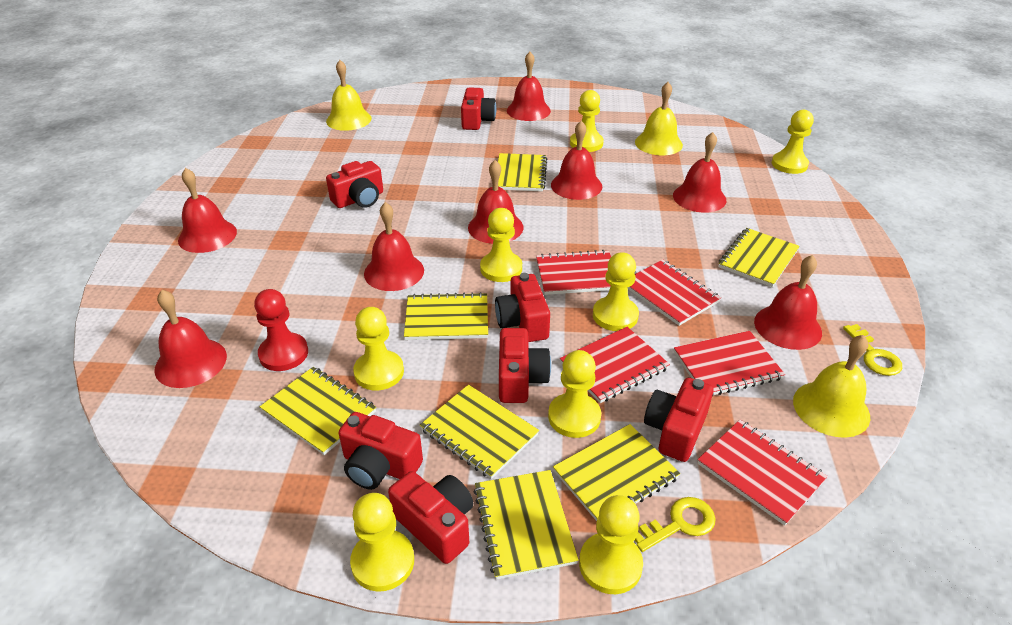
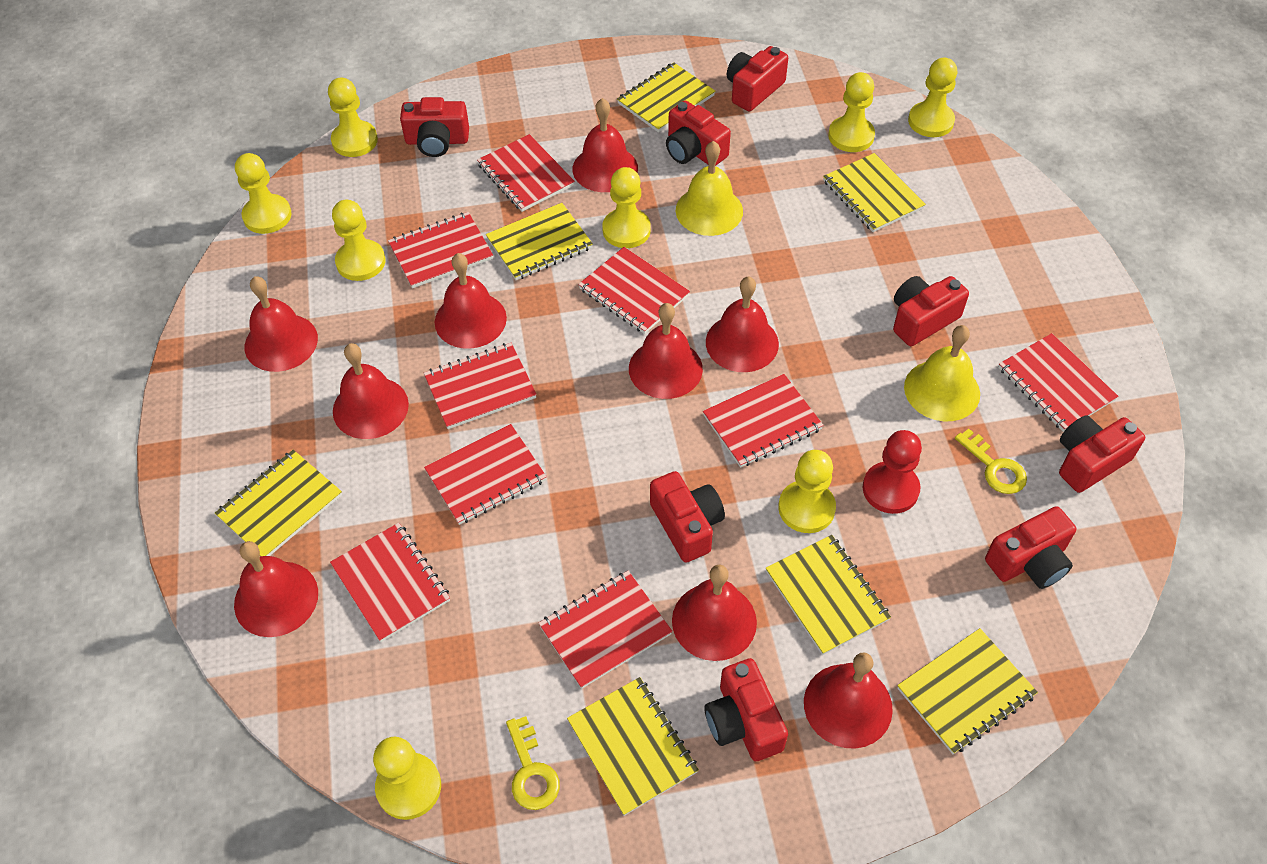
red bell: 8 -> 9
red camera: 7 -> 8
red notebook: 5 -> 9
yellow bell: 3 -> 2

